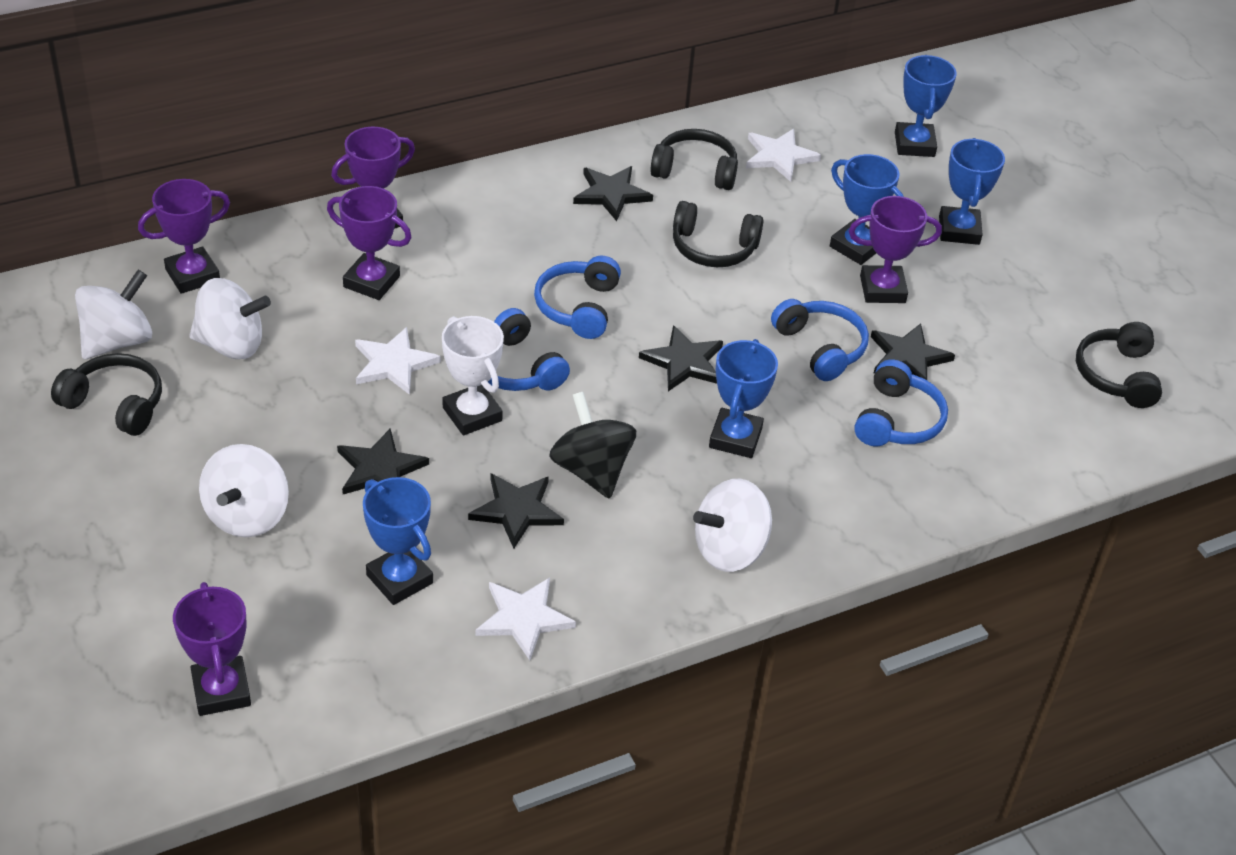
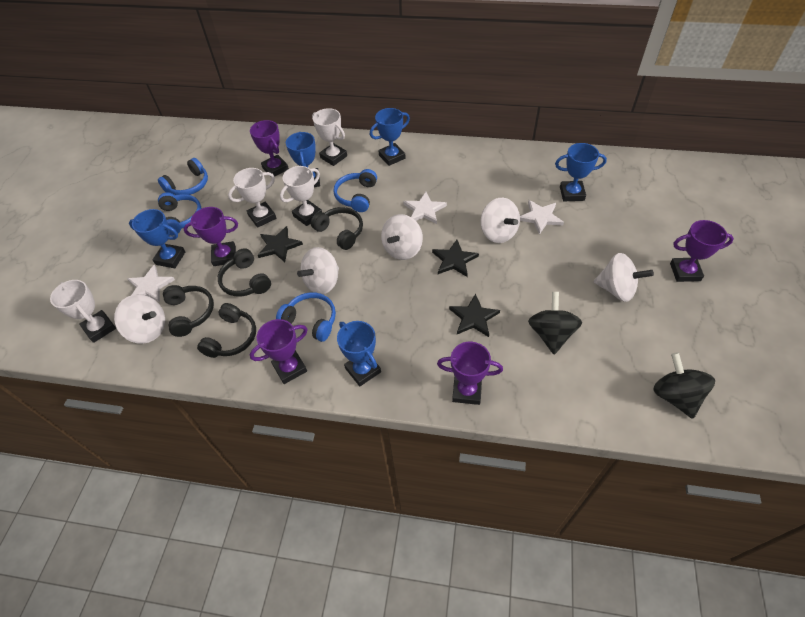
black spinning top: 1 -> 2
black star: 5 -> 3
white spinning top: 4 -> 5
white trophy: 1 -> 4

